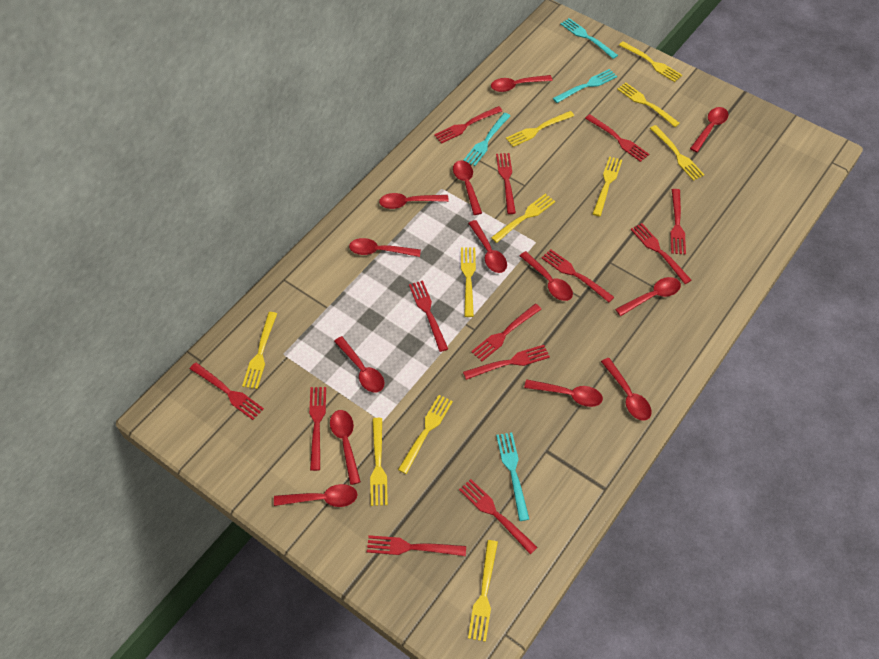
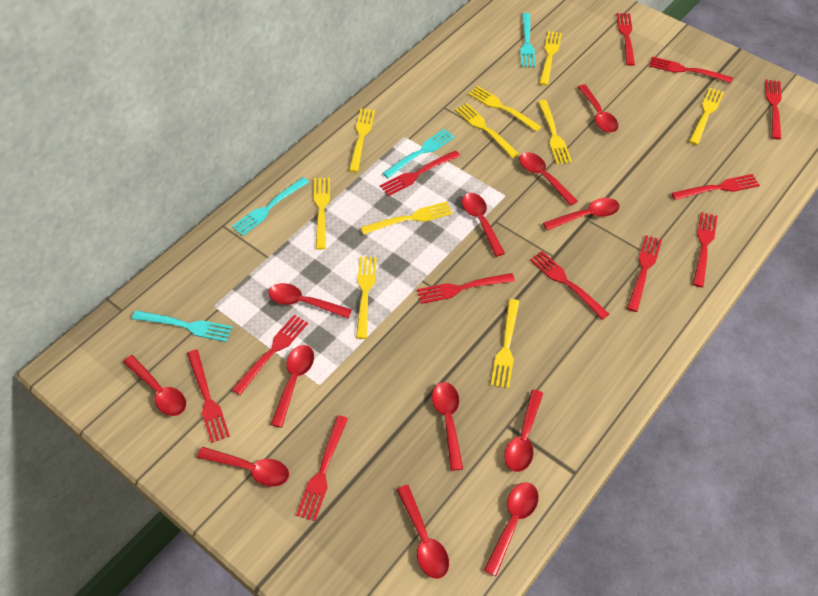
red fork: 13 -> 12
red spoon: 13 -> 12
yellow fork: 11 -> 10

